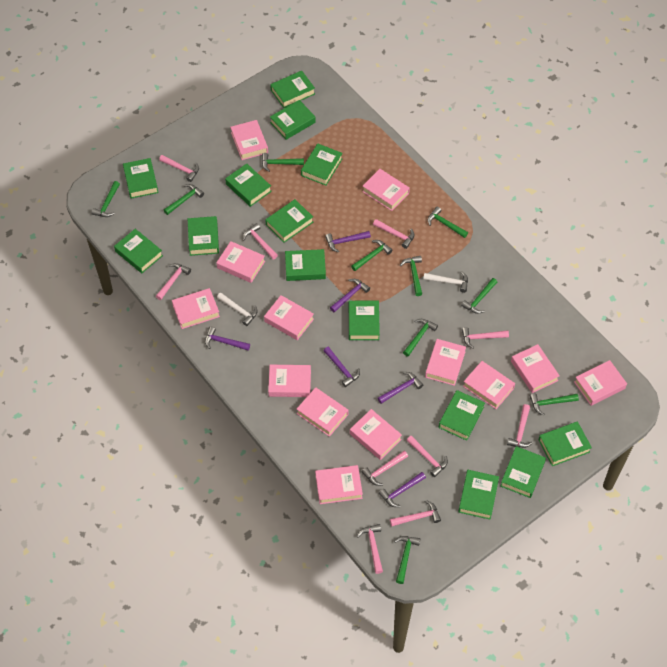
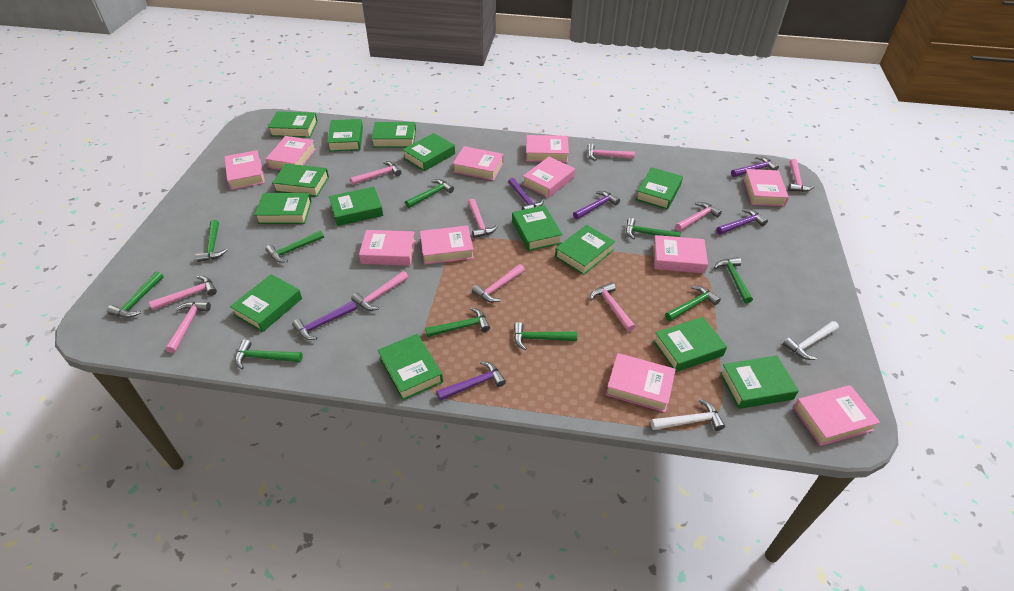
pink book: 13 -> 11

